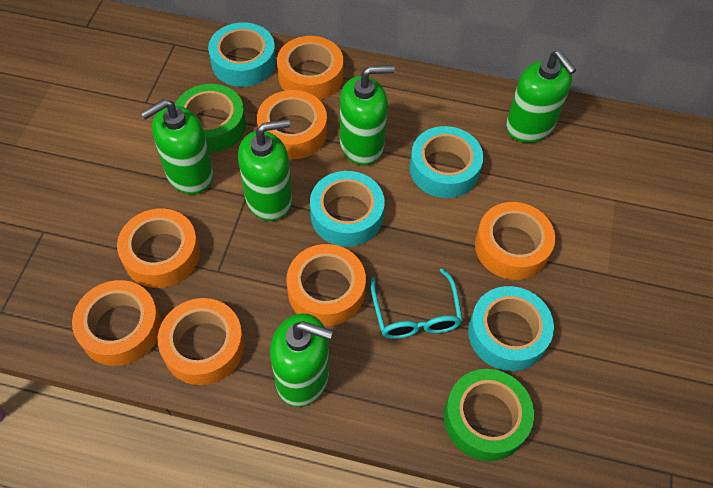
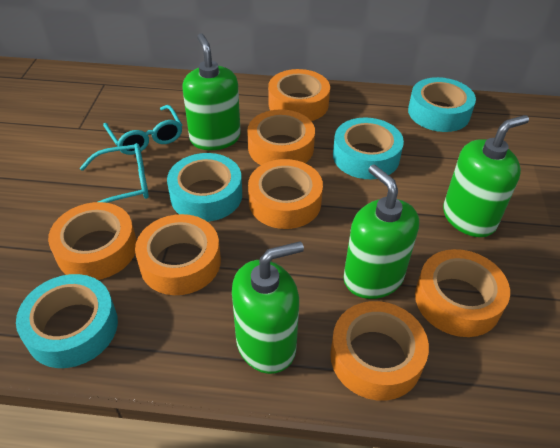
green soap dispenser: 5 -> 4
green tape: 2 -> 0
turquoise glasses: 1 -> 2

